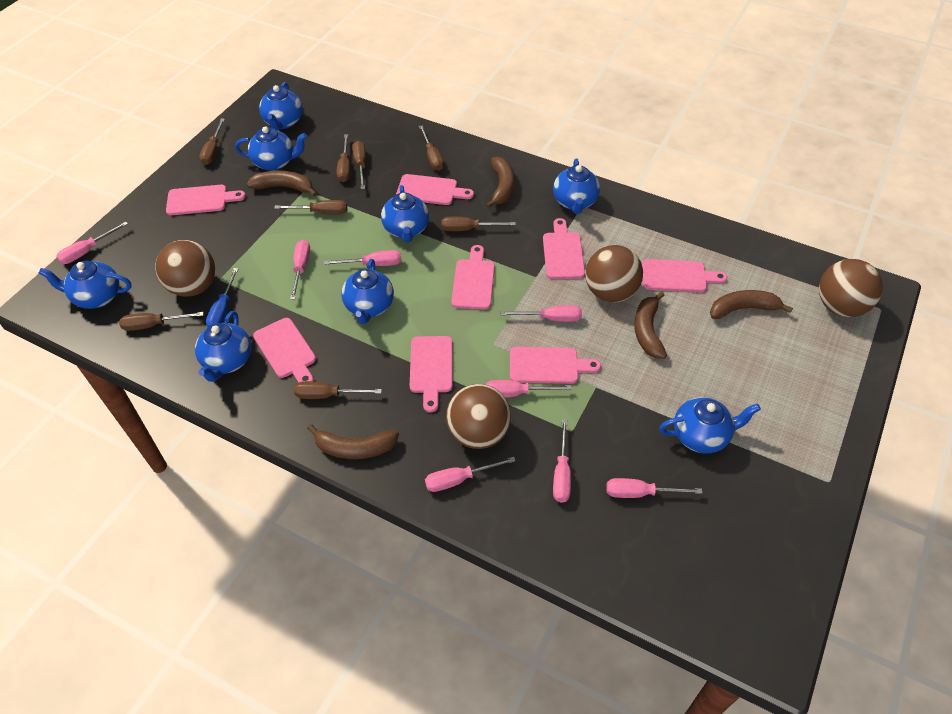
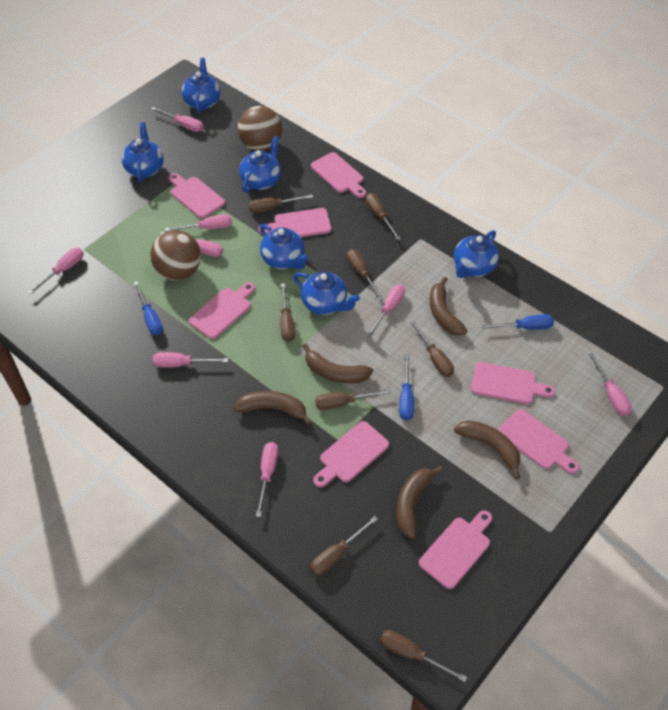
blue screwdriver: 1 -> 3
blue teapot: 8 -> 6
brown ball: 4 -> 2

